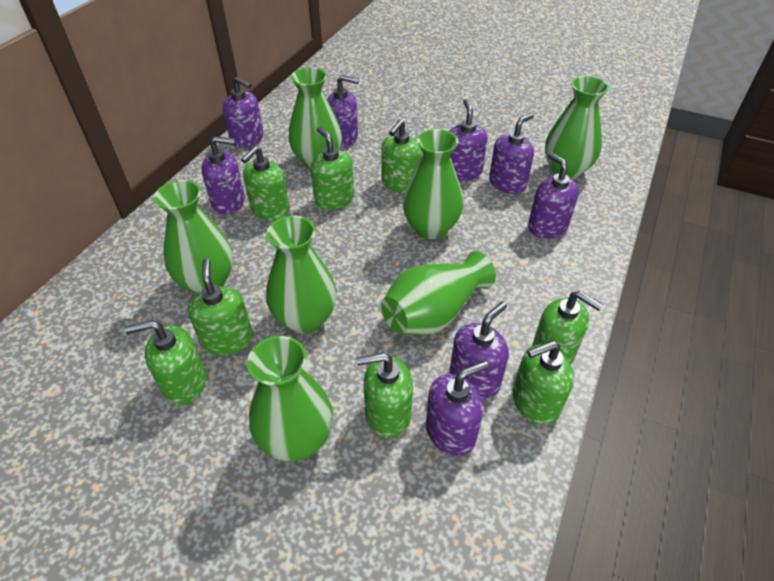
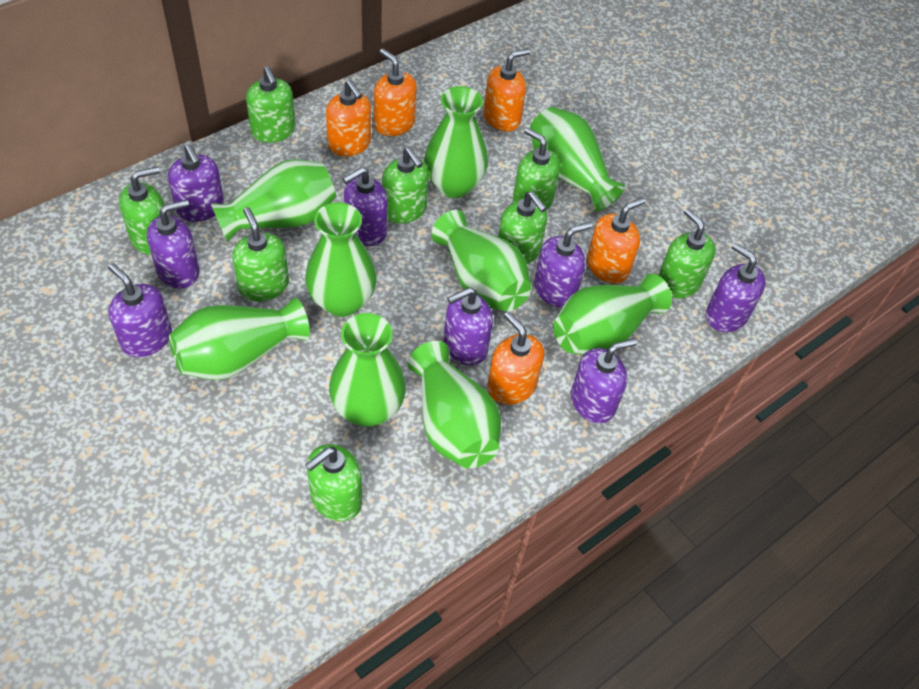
green vase: 7 -> 9
orange soap dispenser: 0 -> 5

